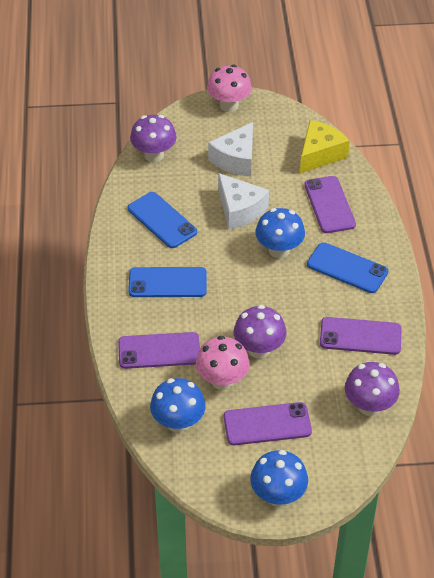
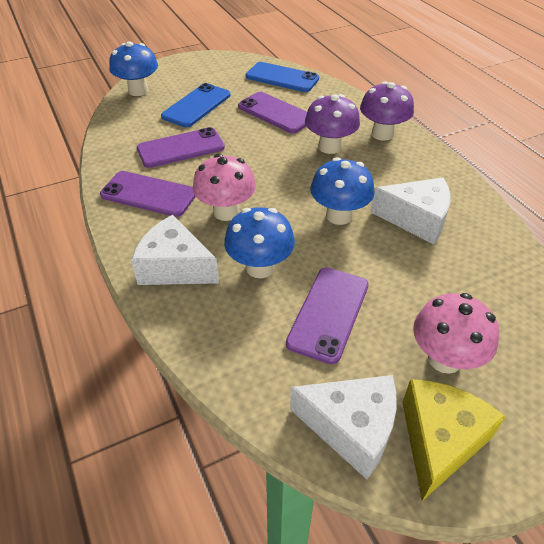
blue phone: 3 -> 2
purple mushroom: 3 -> 2
white cheese: 2 -> 3

